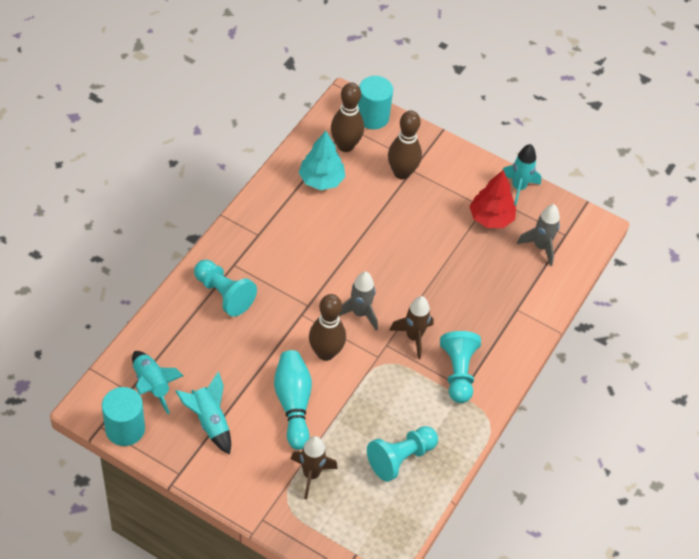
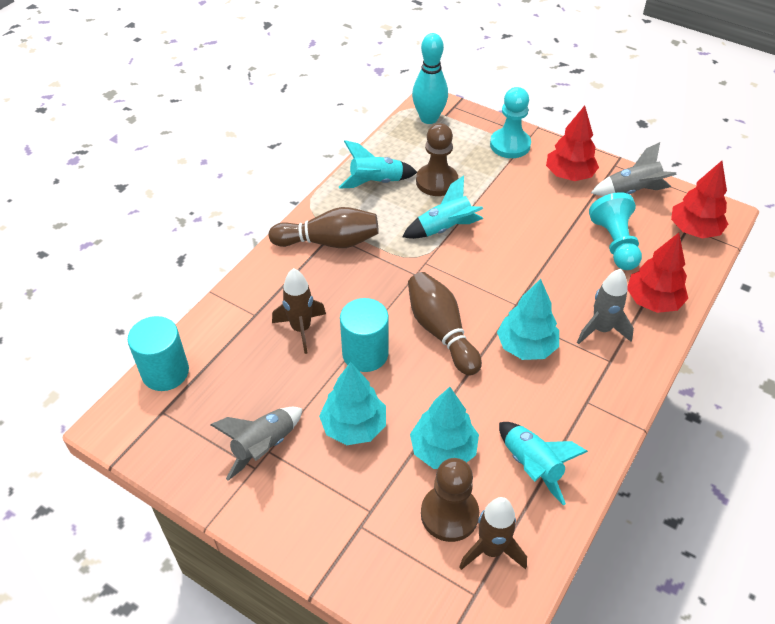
brown bowling pin: 3 -> 2
brown pawn: 0 -> 2
grey rocket: 2 -> 3
red tree: 1 -> 3
turquoise pawn: 3 -> 2
turquoise tree: 1 -> 3

